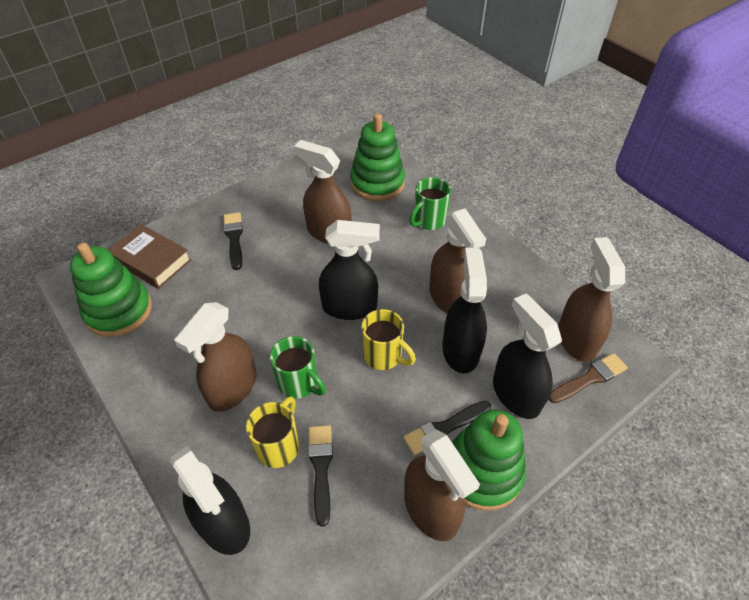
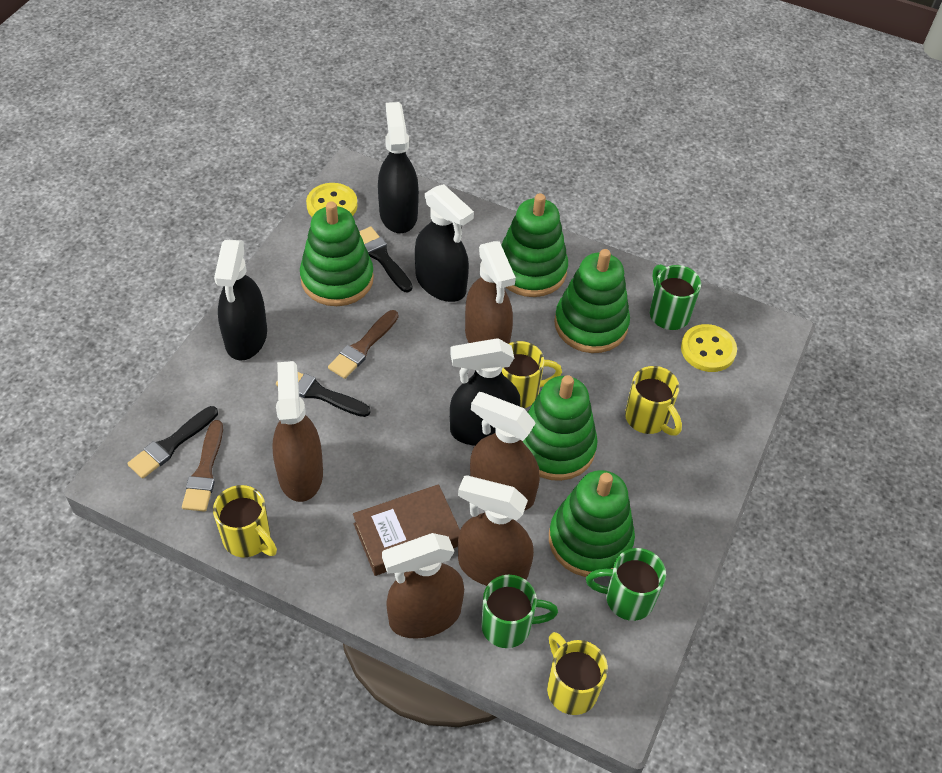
brown brush: 1 -> 2
green mug: 2 -> 3
green stacking toy: 3 -> 5
yellow button: 0 -> 2
yellow mug: 2 -> 4

